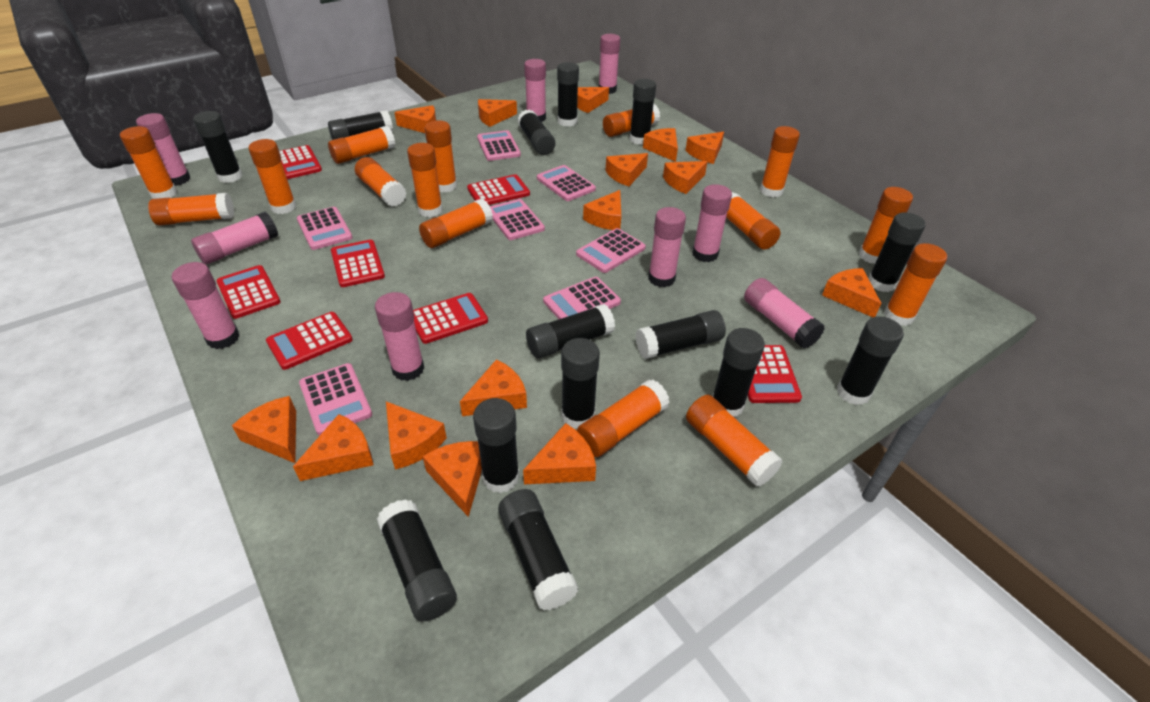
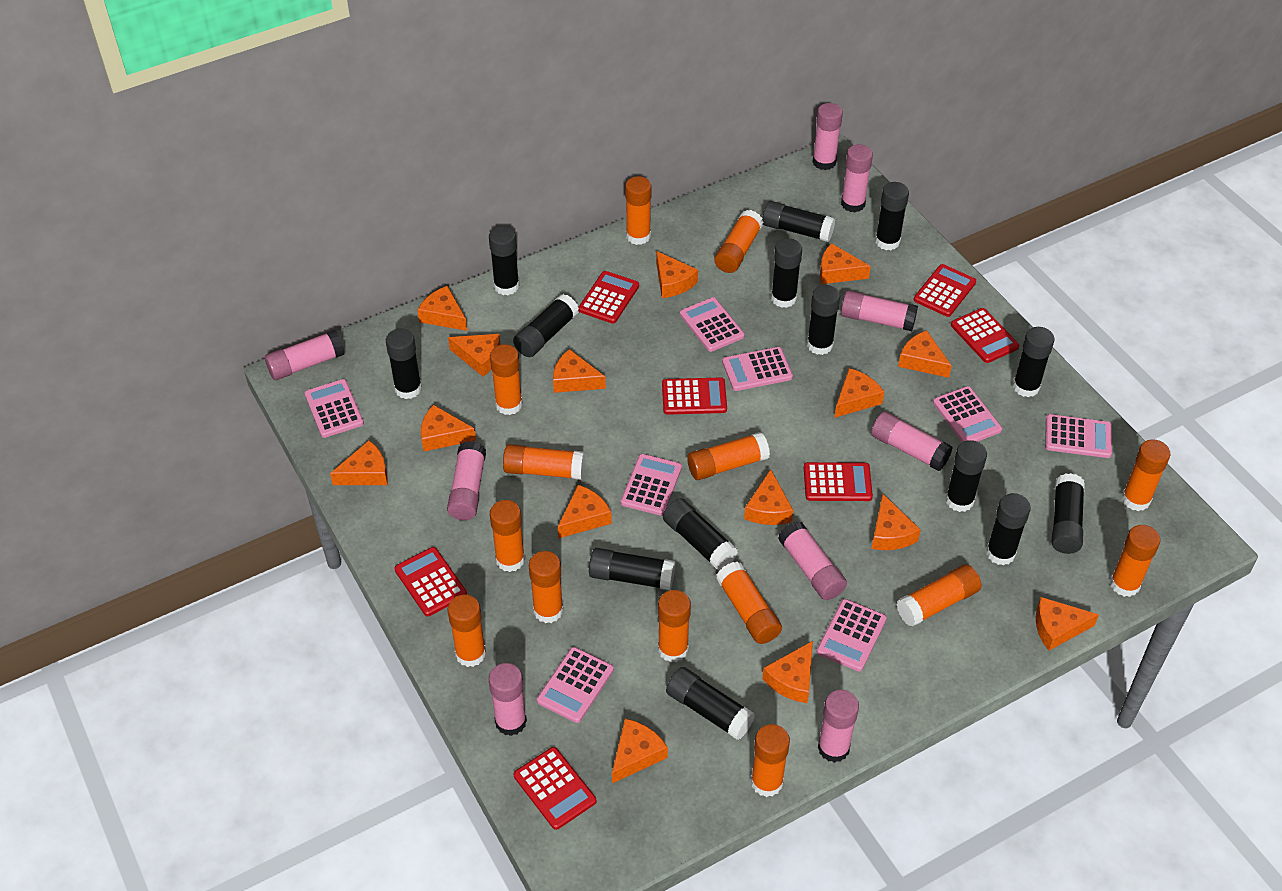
orange glue stick: 15 -> 14
pink calculator: 7 -> 8

